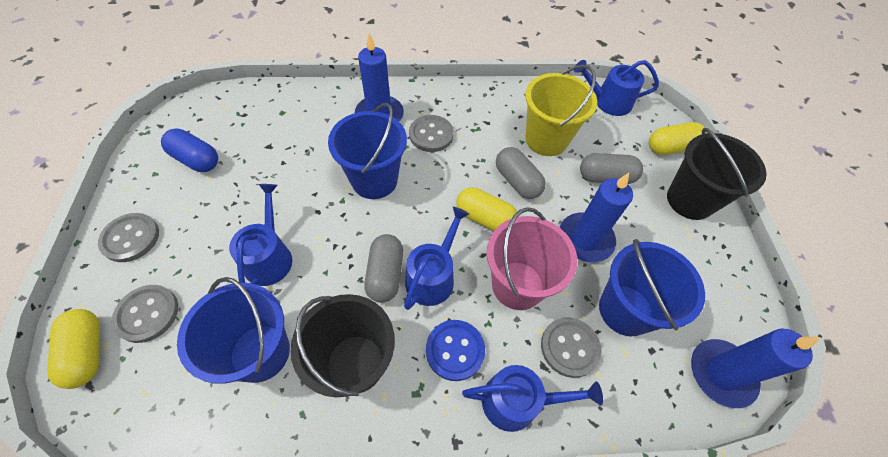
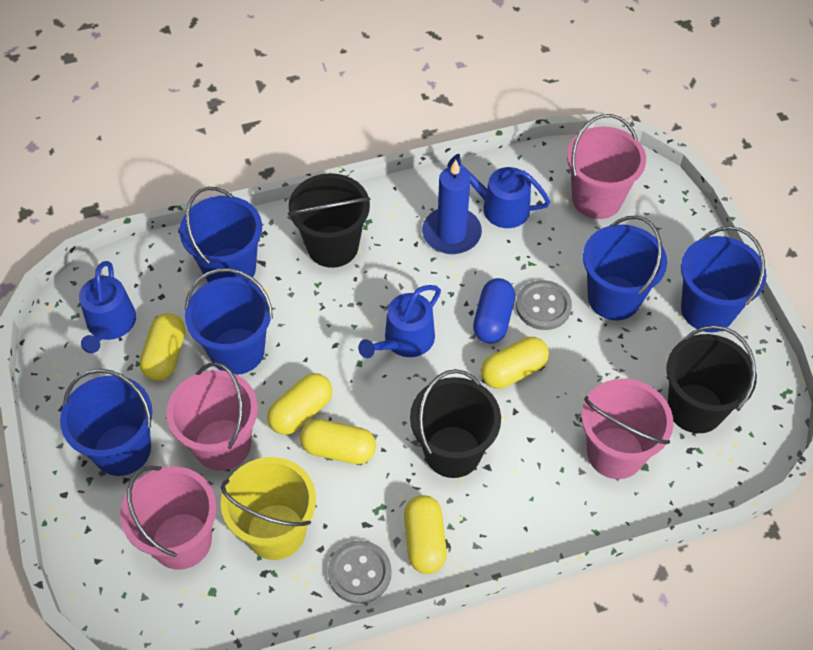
black bucket: 2 -> 3
blue bucket: 3 -> 5
blue button: 1 -> 0
blue candle: 3 -> 1
blue watering can: 4 -> 3
grey button: 4 -> 2
grey capsule: 3 -> 0
pink bucket: 1 -> 4
yellow capsule: 3 -> 5

